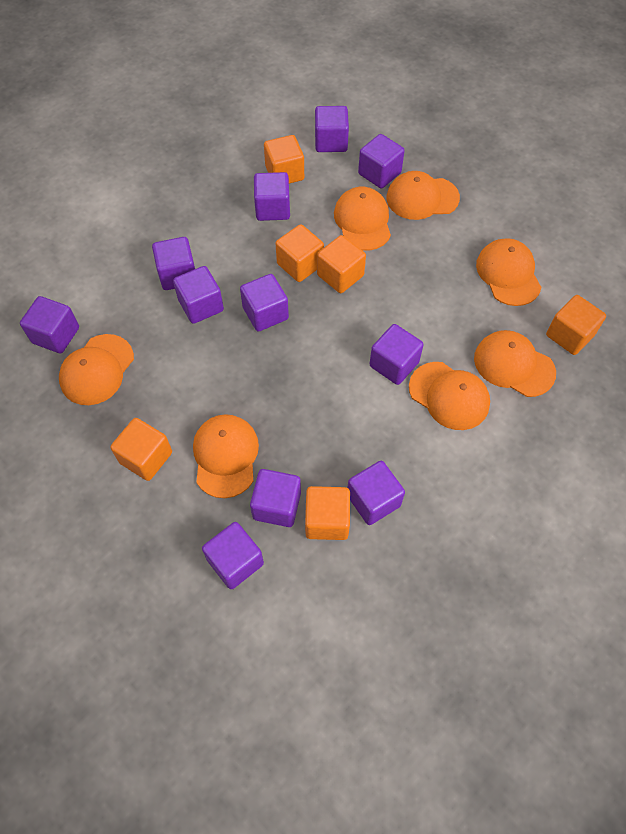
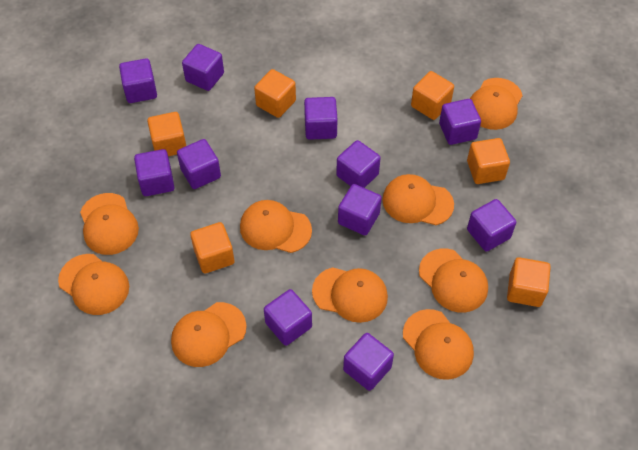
orange cap: 7 -> 9

